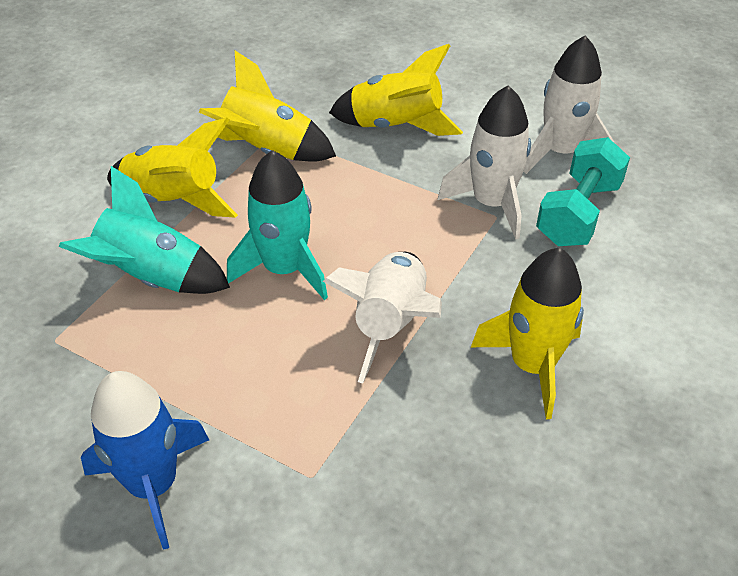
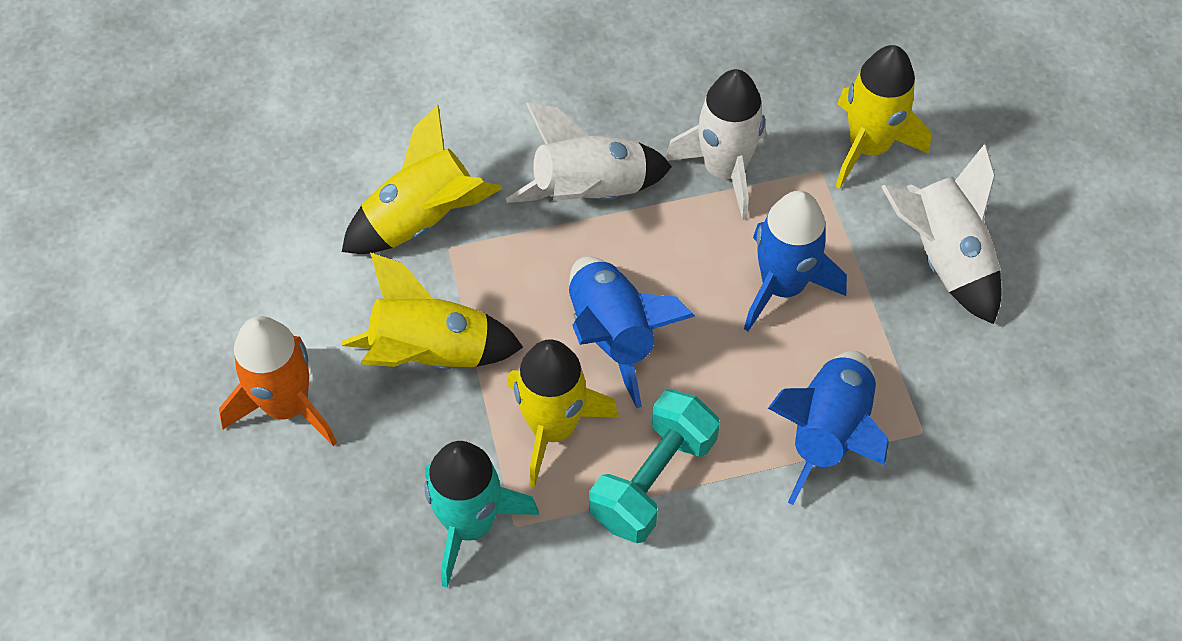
blue rocket: 1 -> 3
orange rocket: 0 -> 1
turquoise rocket: 2 -> 1

